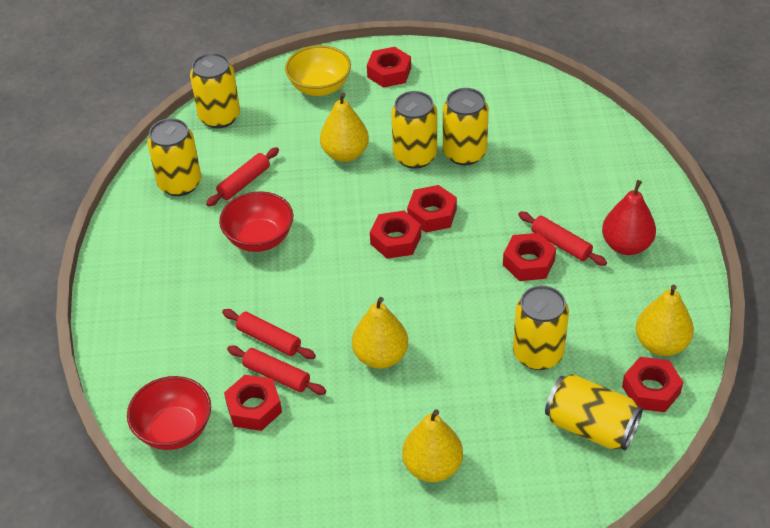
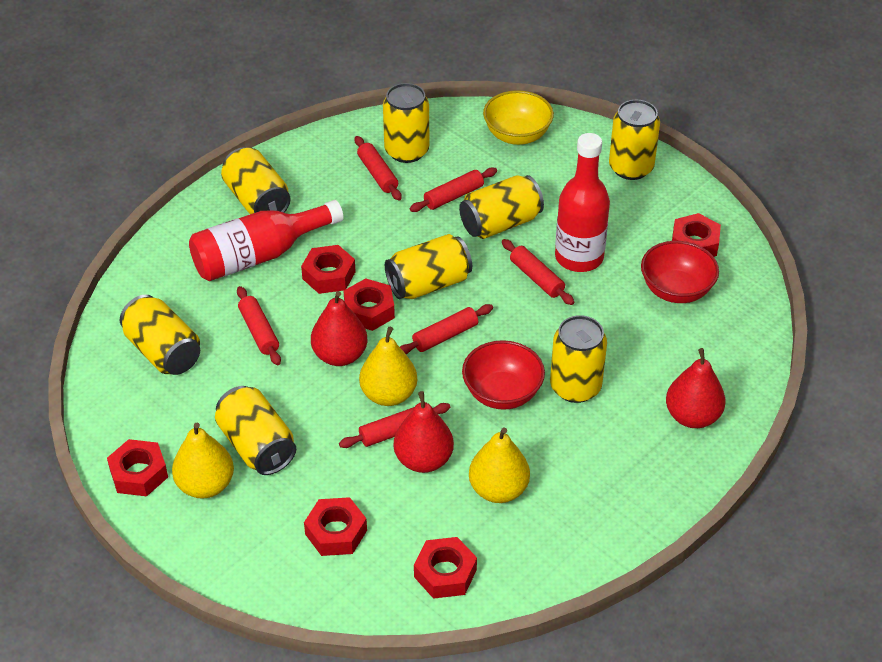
red bottle: 0 -> 2
red pear: 1 -> 3
red rolling pin: 4 -> 6
yellow can: 6 -> 8
yellow pear: 4 -> 3

